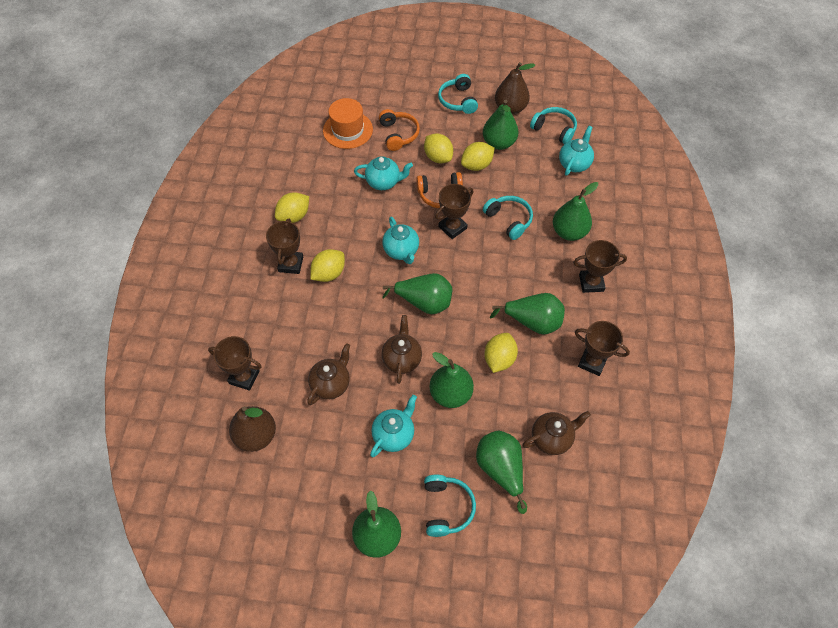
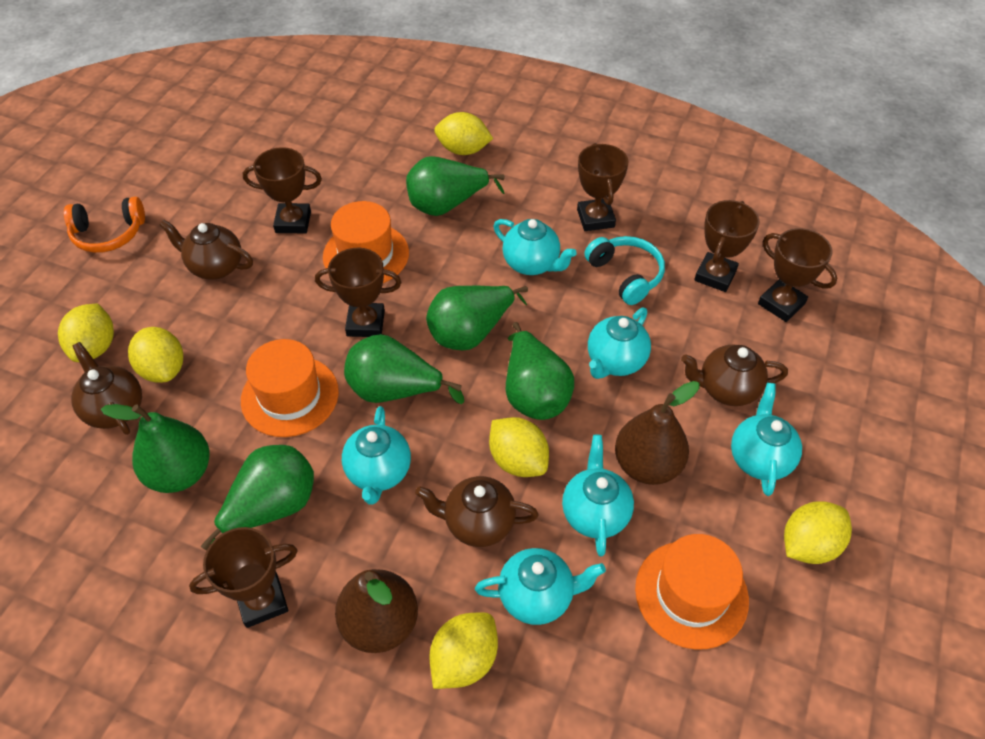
brown teapot: 3 -> 4
brown trophy: 5 -> 6
green pear: 7 -> 6
orange hat: 1 -> 3
orange headphones: 2 -> 1
turquoise headphones: 4 -> 1
turquoise teapot: 4 -> 6
yellow lemon: 5 -> 6

